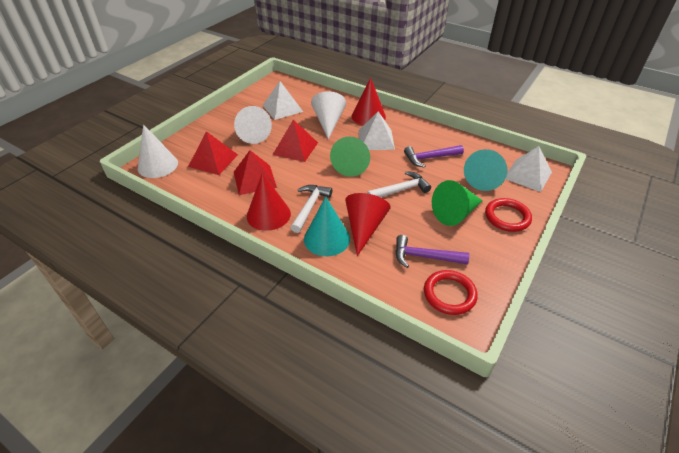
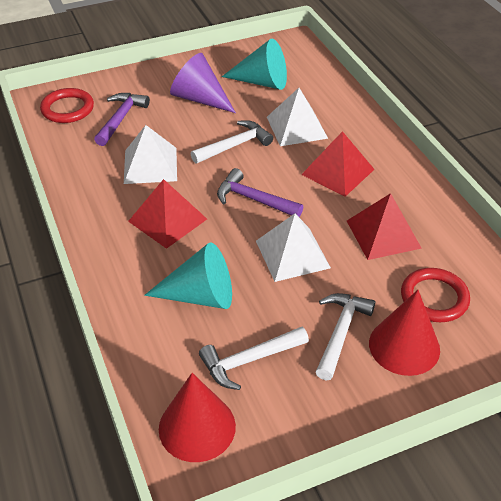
green cone: 2 -> 0
purple cone: 0 -> 1
red cone: 3 -> 2
white cone: 3 -> 0
white hammer: 2 -> 3

